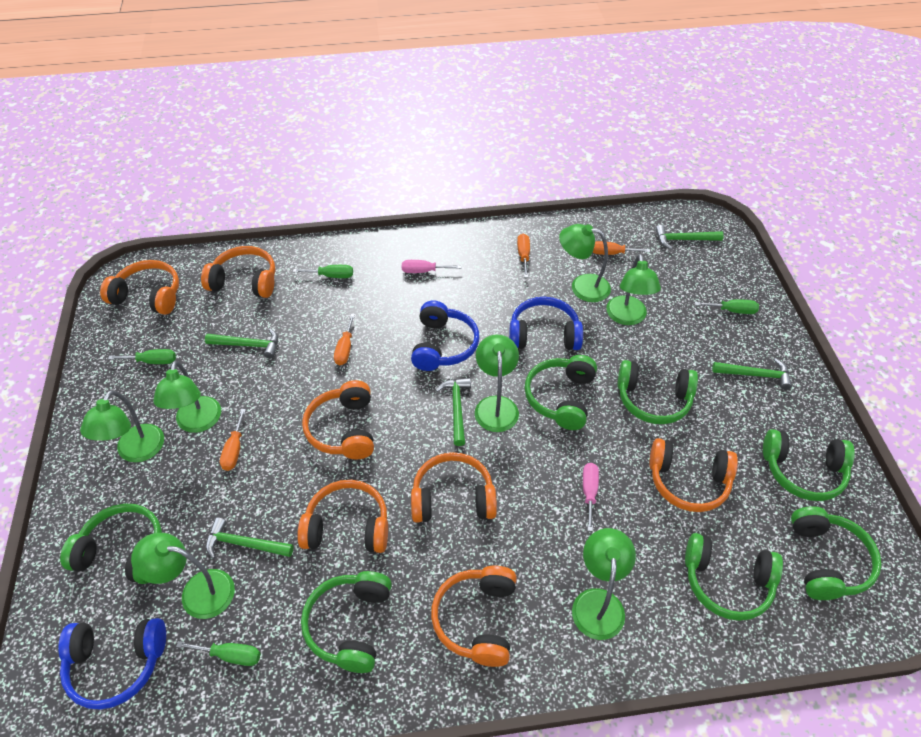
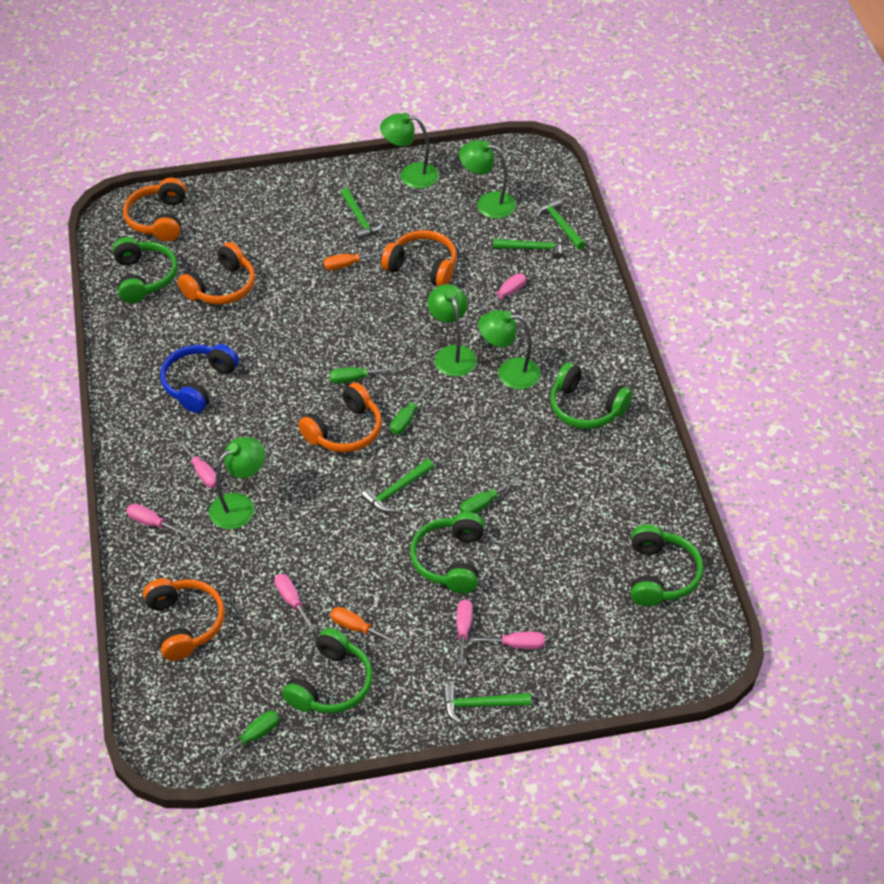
blue headphones: 3 -> 1
green headphones: 7 -> 5
green lamp: 7 -> 5
orange headphones: 7 -> 5
orange screwdriver: 4 -> 2
pink screwdriver: 2 -> 6

